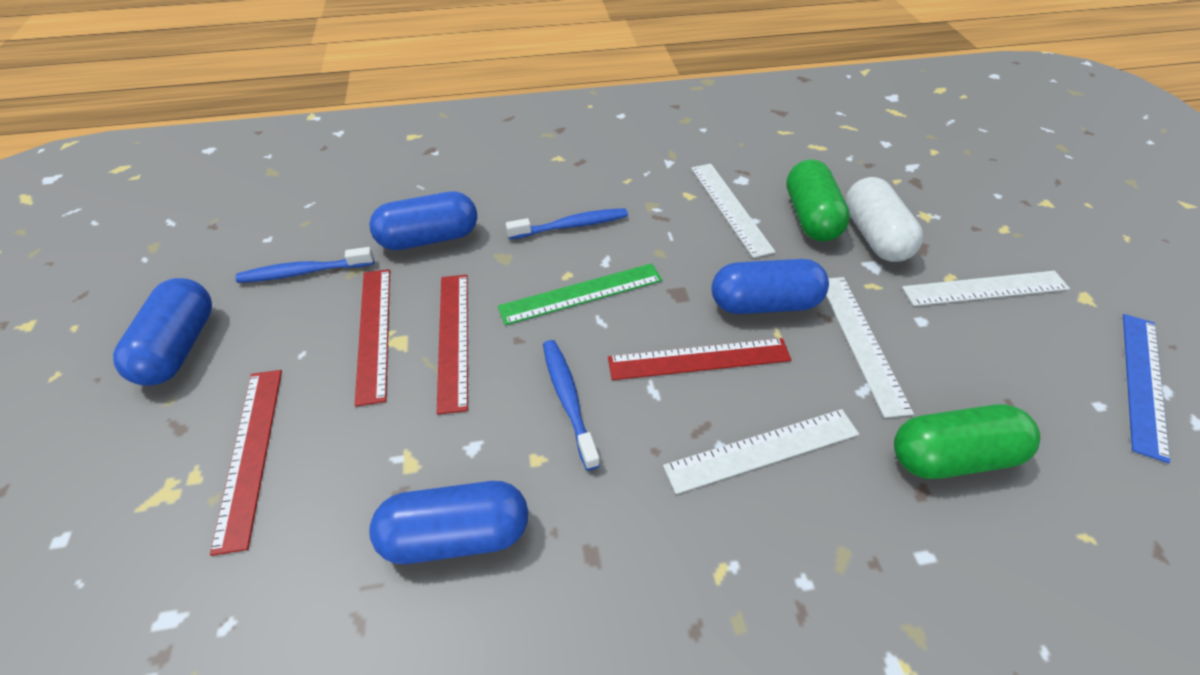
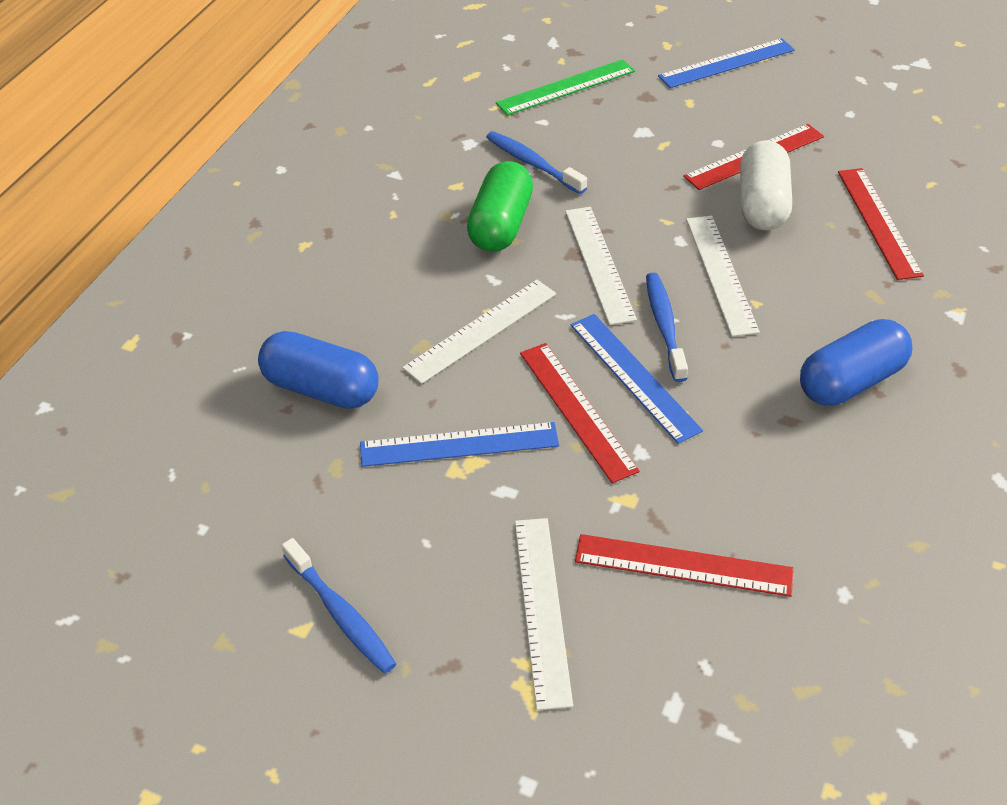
blue capsule: 4 -> 2
blue ruler: 1 -> 3
green capsule: 2 -> 1

